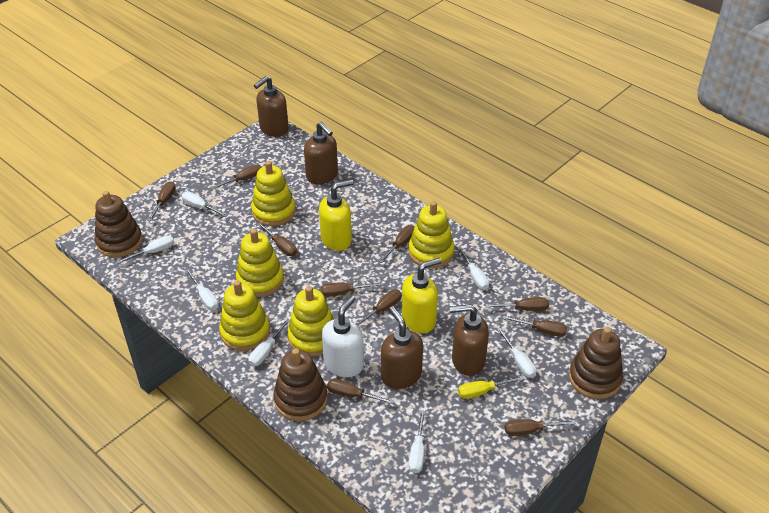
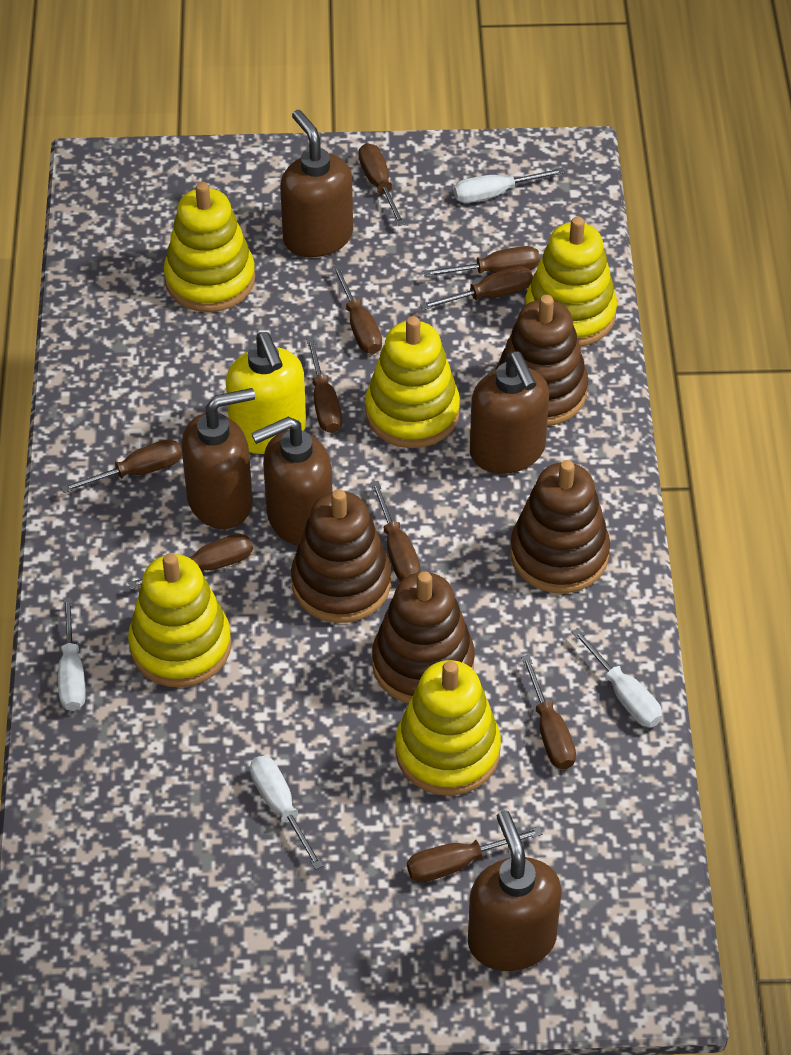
brown soap dispenser: 4 -> 5
brown stacking toy: 3 -> 4
white screwdriver: 7 -> 4
white soap dispenser: 1 -> 0
yellow screwdriver: 1 -> 0
yellow soap dispenser: 2 -> 1

